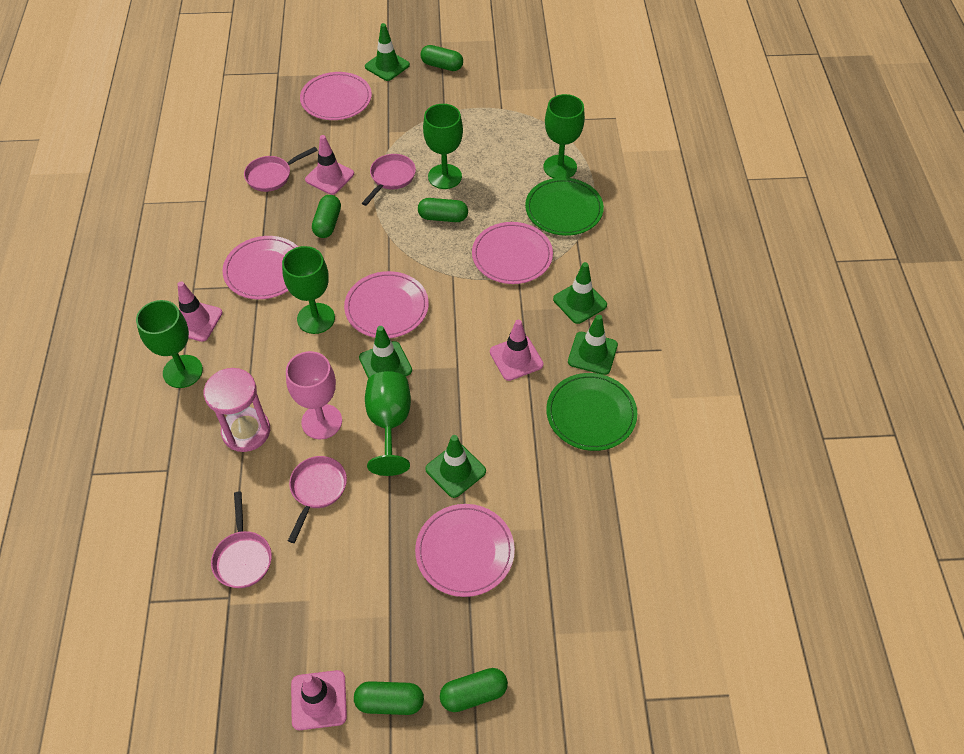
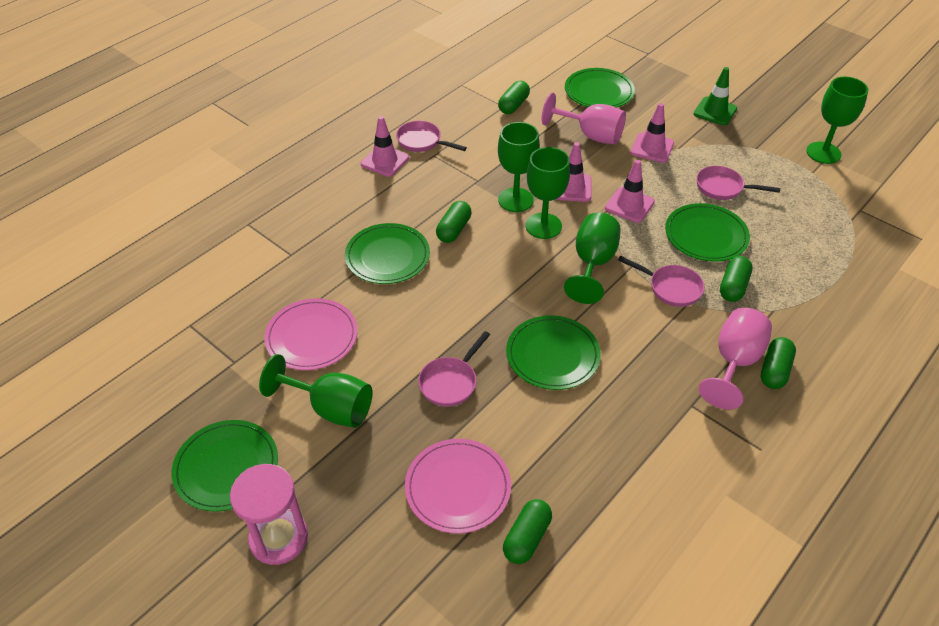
green plate: 2 -> 5
green traffic cone: 5 -> 1
pink goblet: 1 -> 2
pink plate: 5 -> 2

